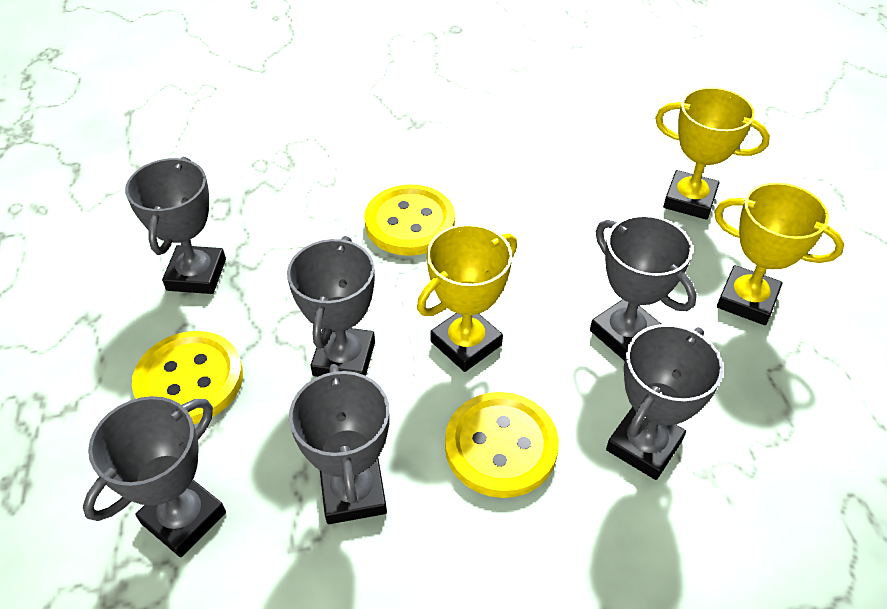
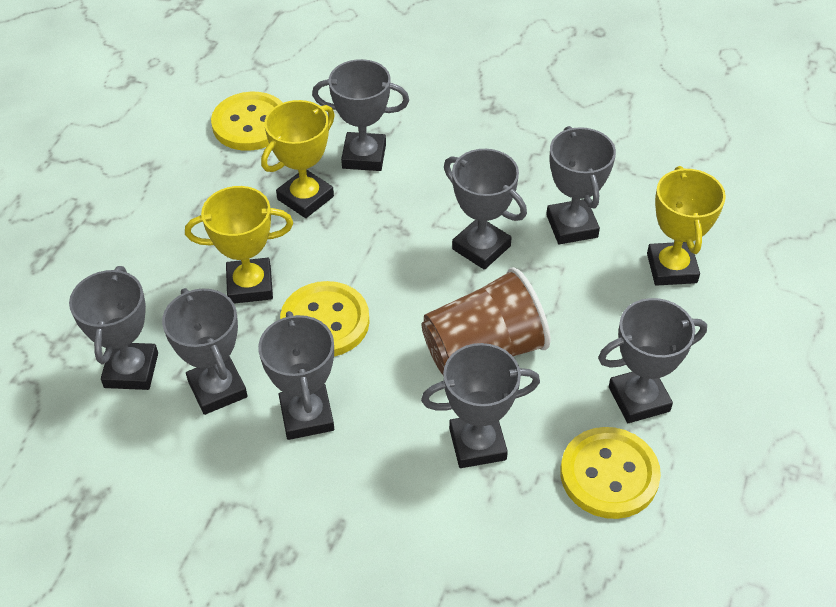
brown cup: 0 -> 1
grey trophy: 6 -> 8

